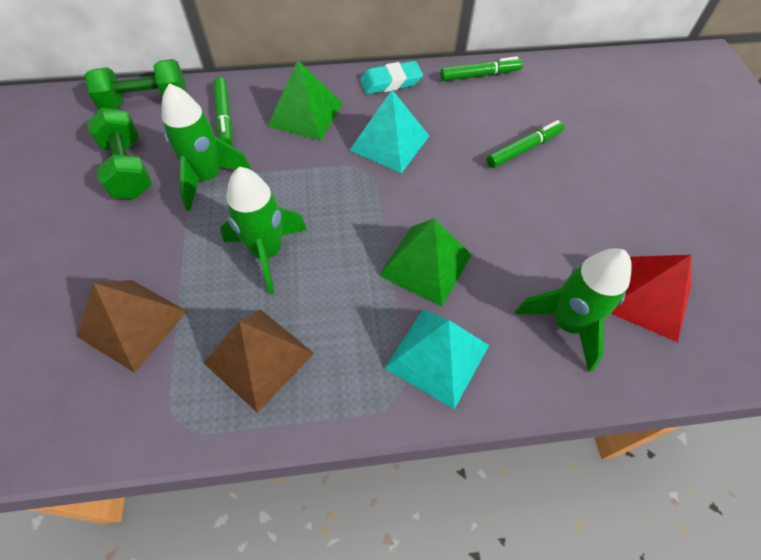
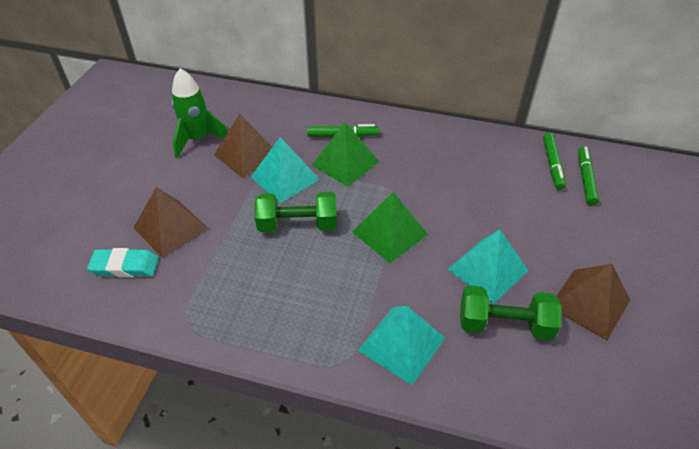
brown pyramid: 2 -> 3
green rocket: 3 -> 1
red pyramid: 1 -> 0
turquoise pyramid: 2 -> 3

